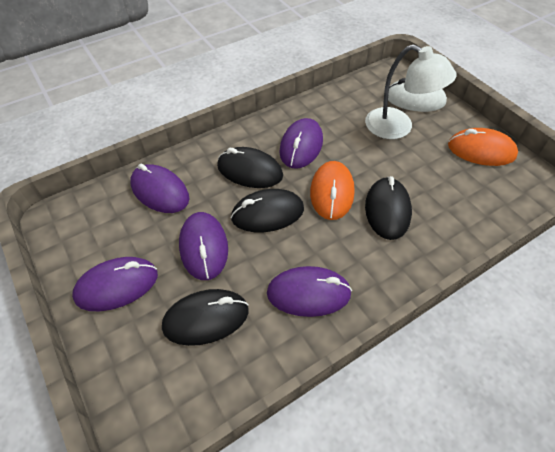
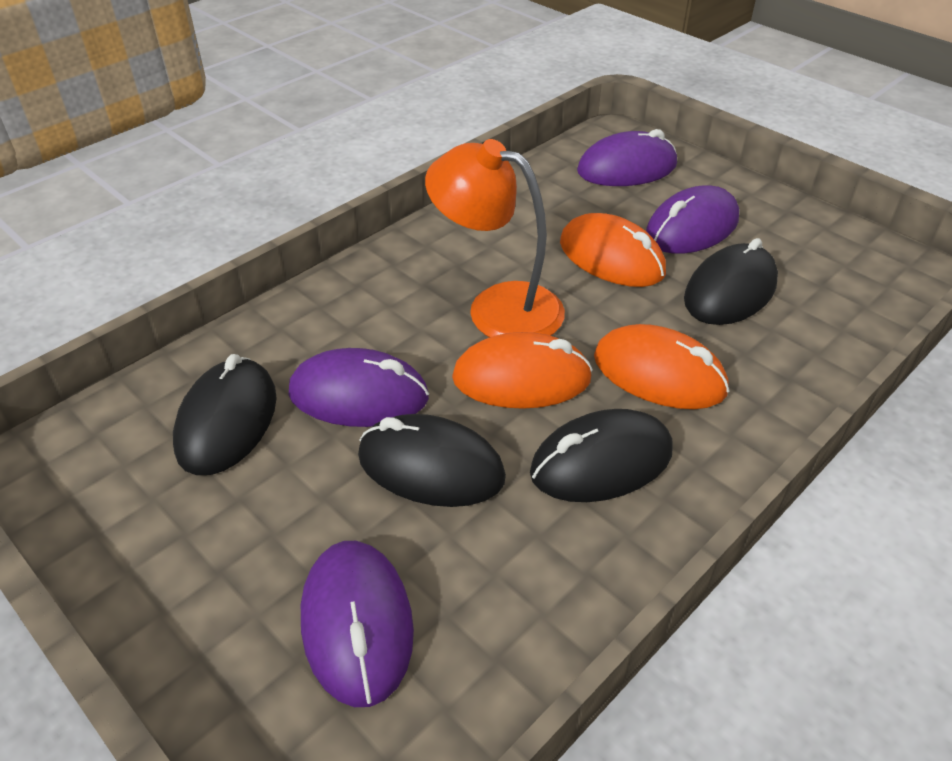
orange lamp: 0 -> 1
orange mouse: 2 -> 3
purple mouse: 5 -> 4
white lamp: 1 -> 0
white mouse: 1 -> 0

